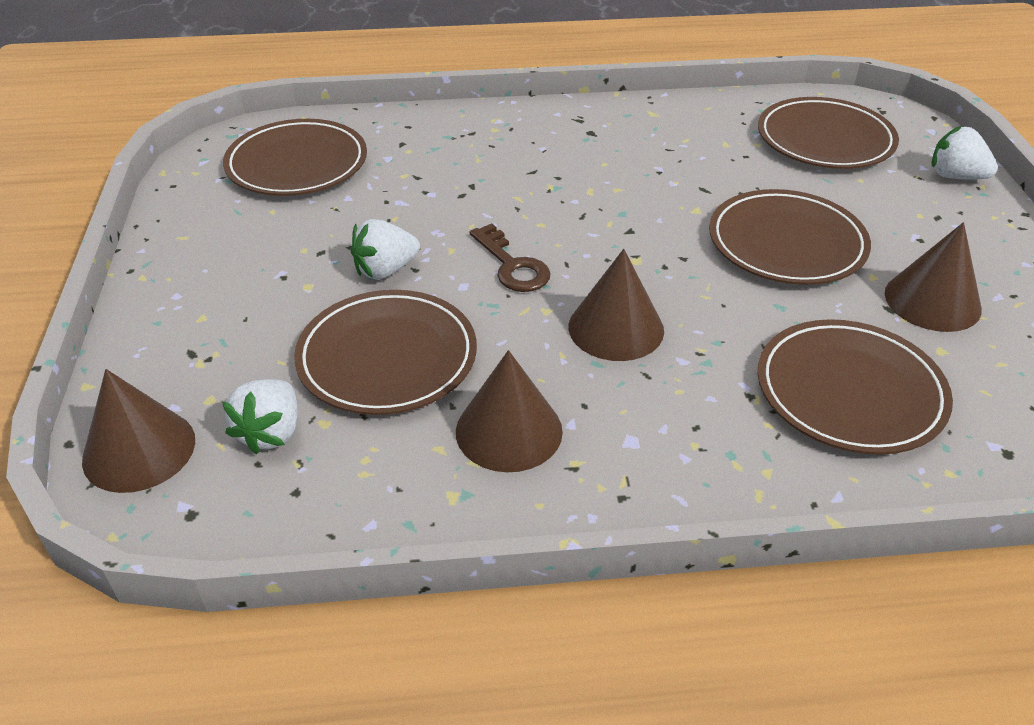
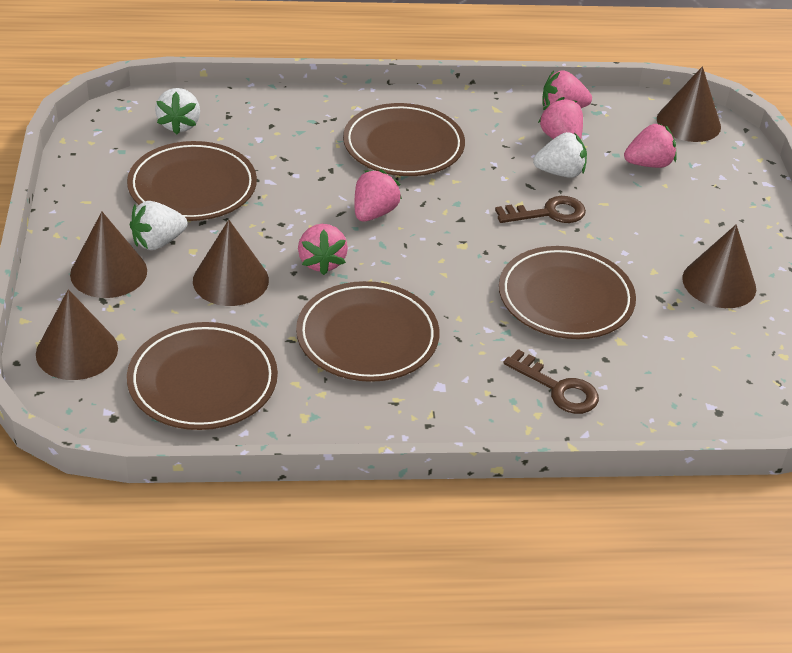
brown cone: 4 -> 5
brown key: 1 -> 2
pink strawberry: 0 -> 5

